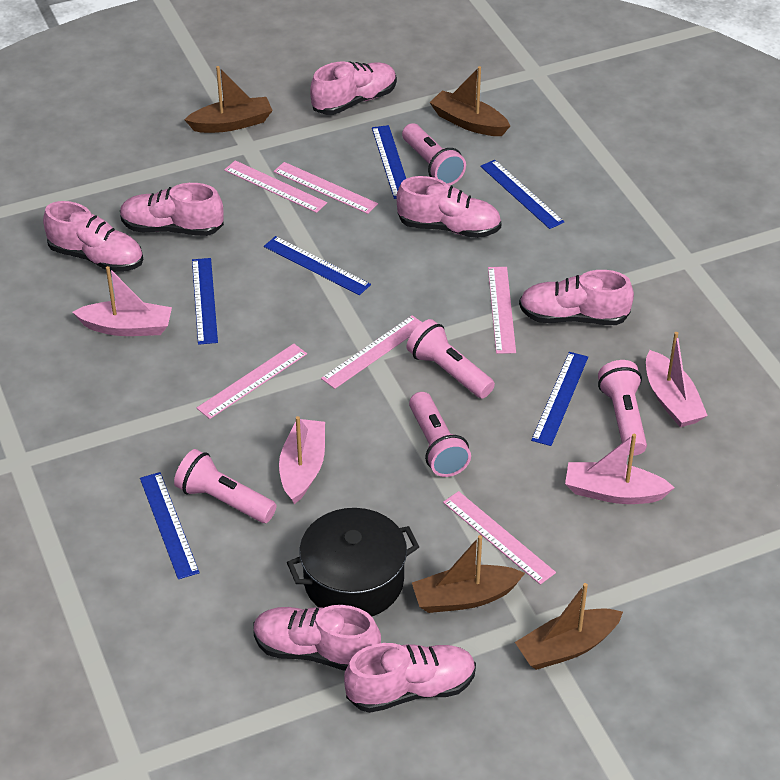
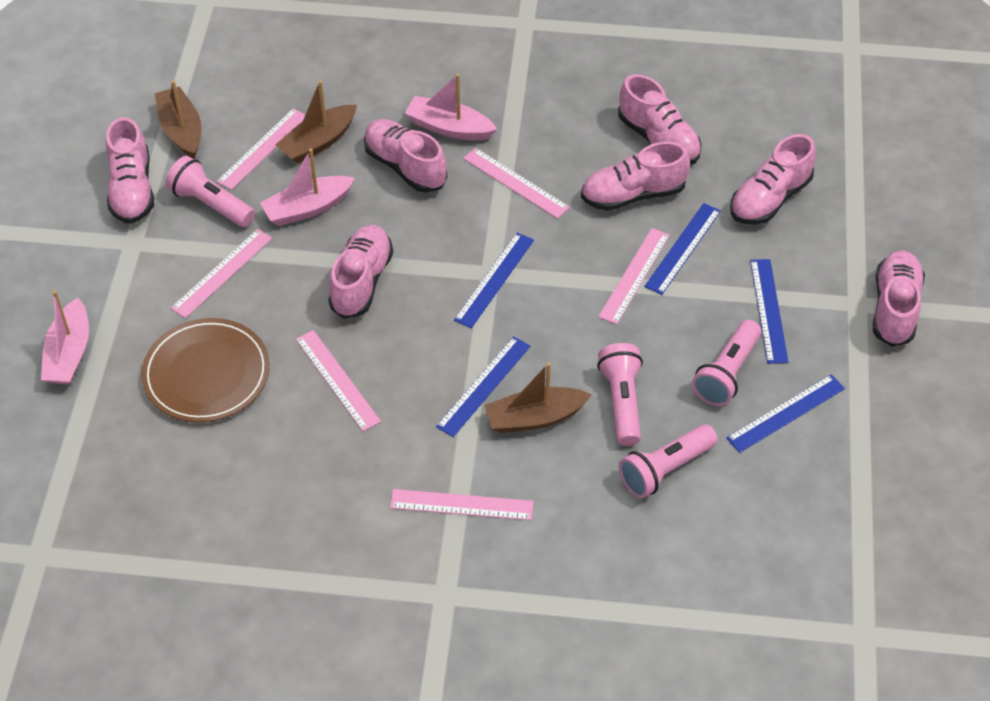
black pot: 1 -> 0
blue ruler: 6 -> 5
brown boat: 4 -> 3
brown plate: 0 -> 1
pink boat: 4 -> 3
pink flashlight: 5 -> 4

